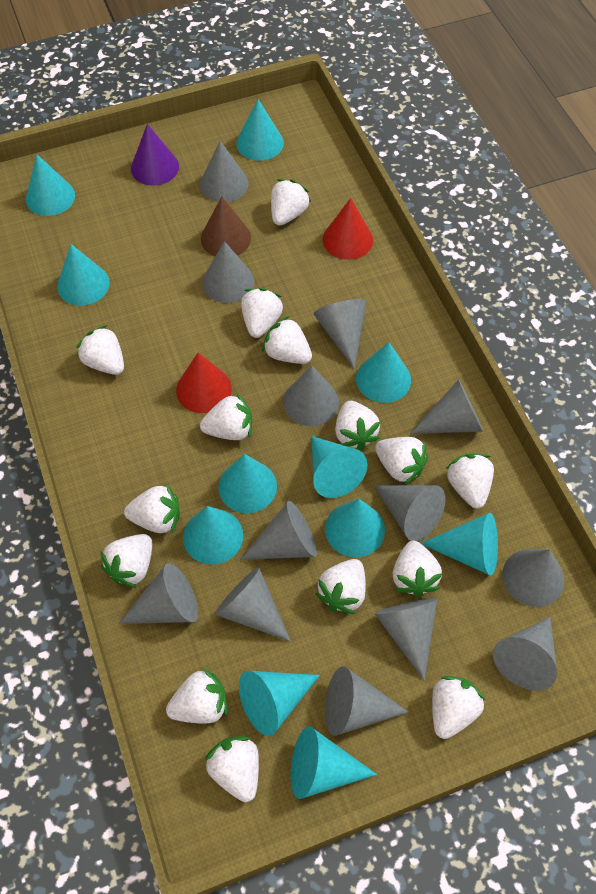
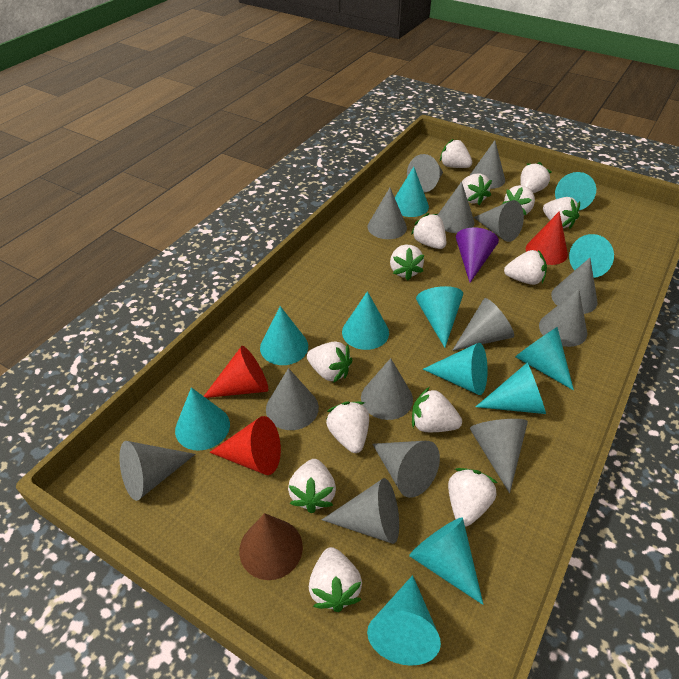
grey cone: 13 -> 14
red cone: 2 -> 3
turquoise cone: 11 -> 12
white strawberry: 15 -> 14

